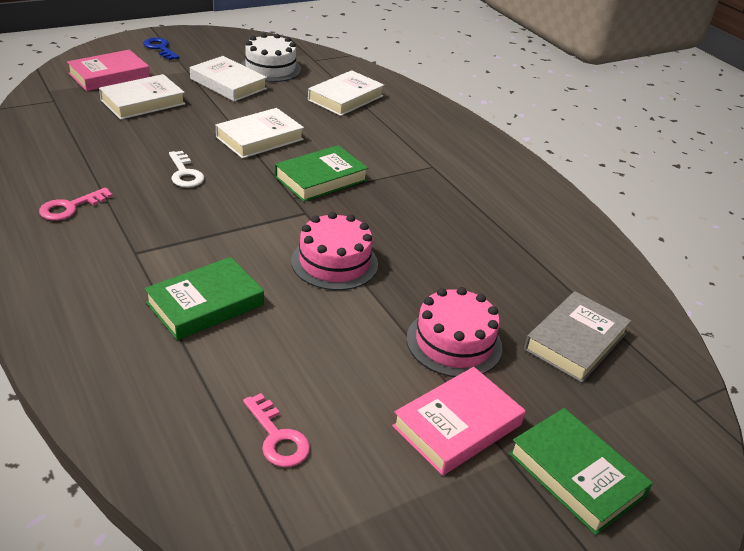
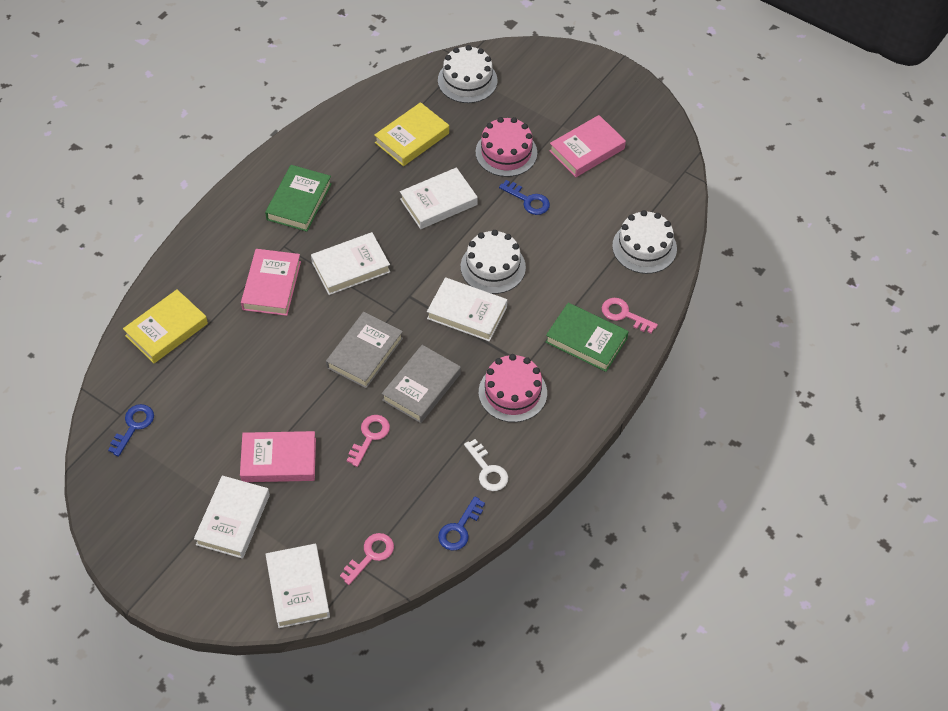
blue key: 1 -> 3
green book: 3 -> 2
grey book: 1 -> 2
pink book: 2 -> 3
pink key: 2 -> 3
white book: 4 -> 5
white cake: 1 -> 3
yellow book: 0 -> 2

